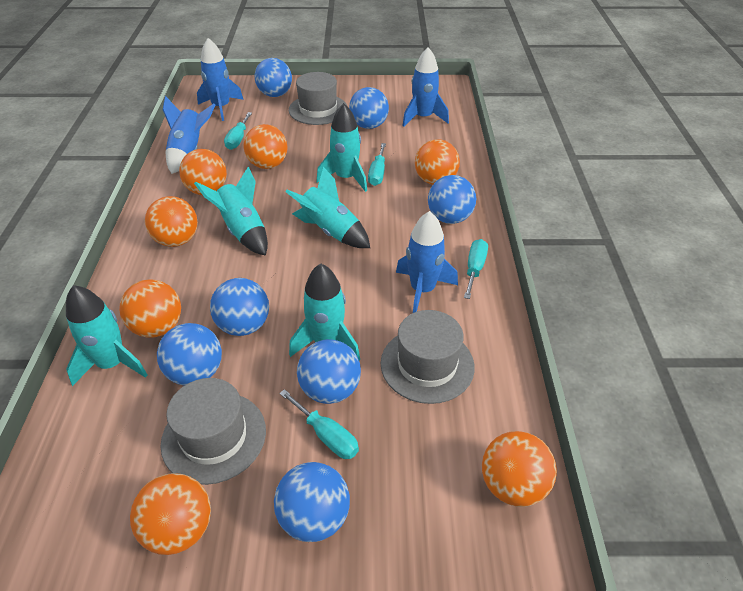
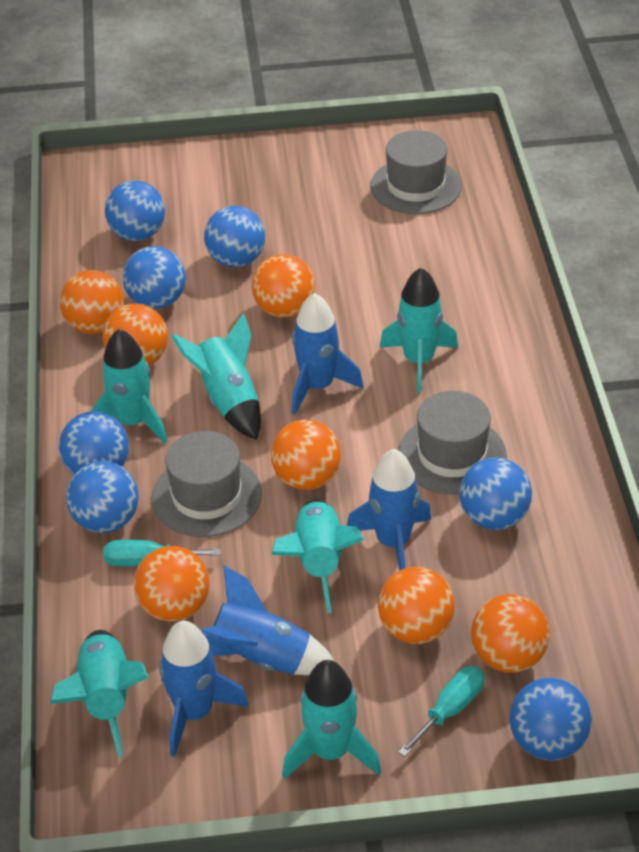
turquoise rocket: 5 -> 6
turquoise screwdriver: 4 -> 2

